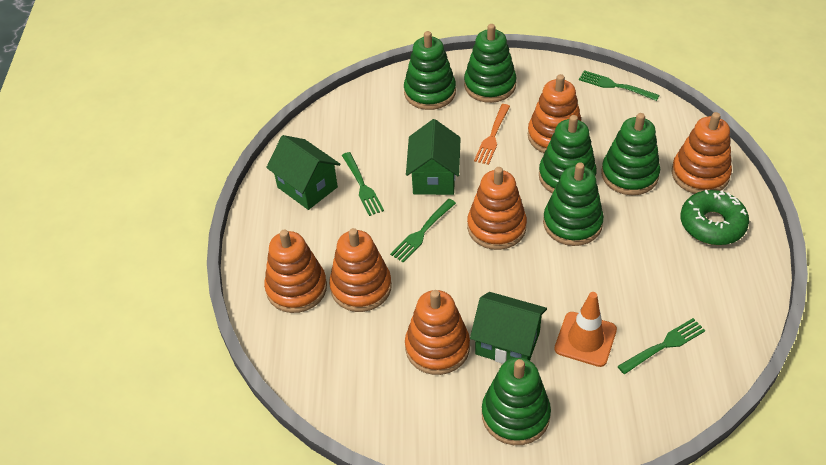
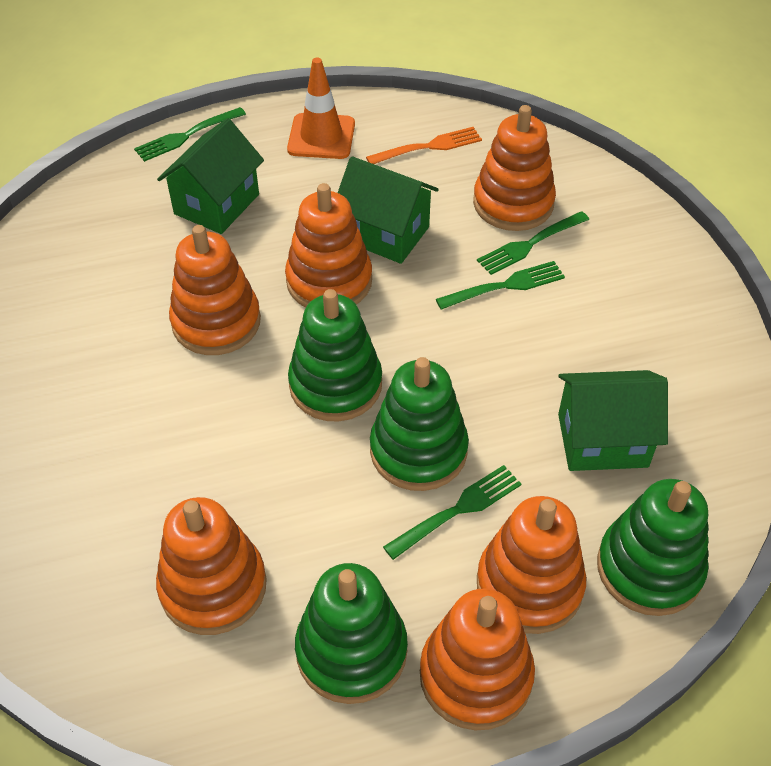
green donut: 1 -> 0
green stacking toy: 6 -> 4

